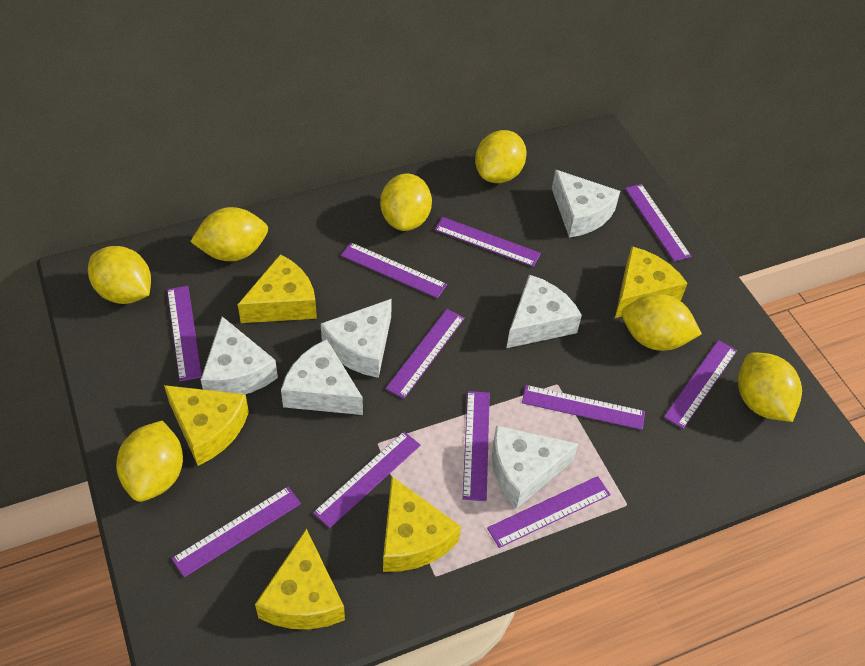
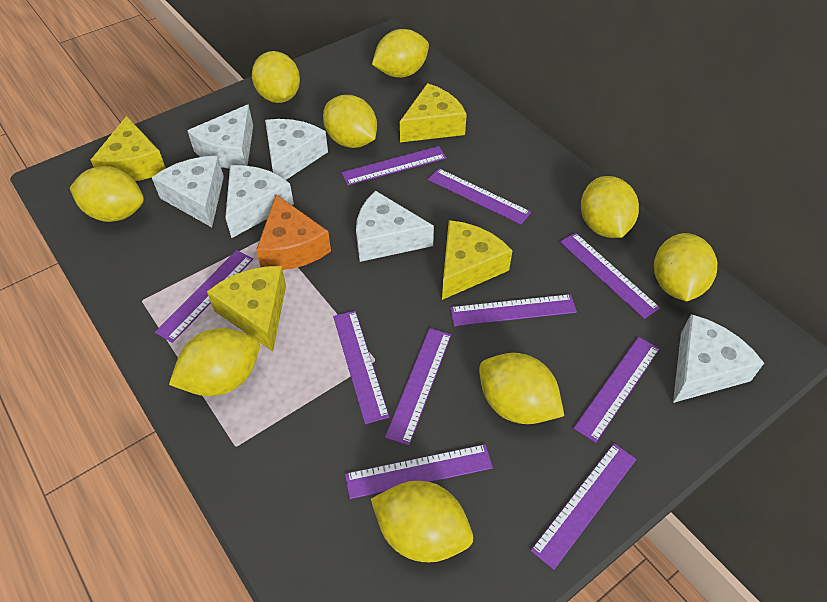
orange cheese: 0 -> 1
purple ruler: 11 -> 10
yellow cheese: 5 -> 4
yellow lemon: 7 -> 9

